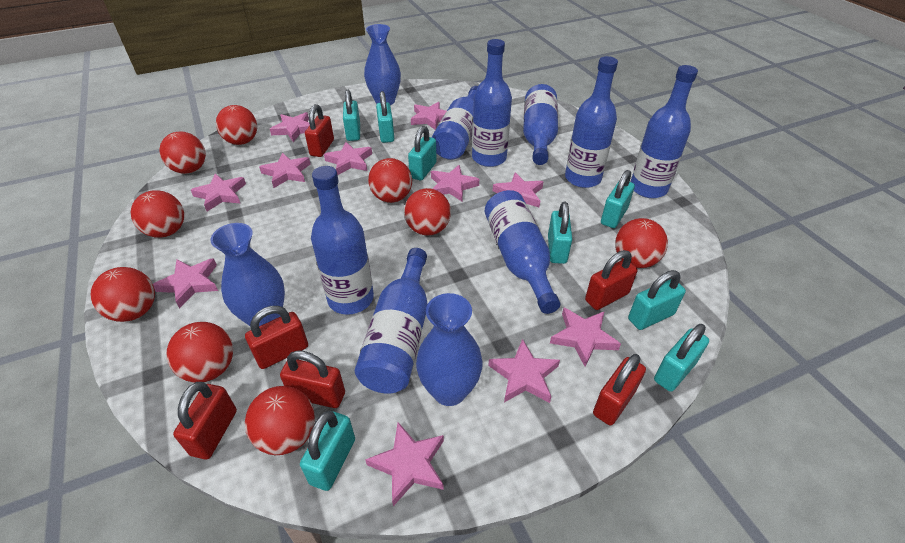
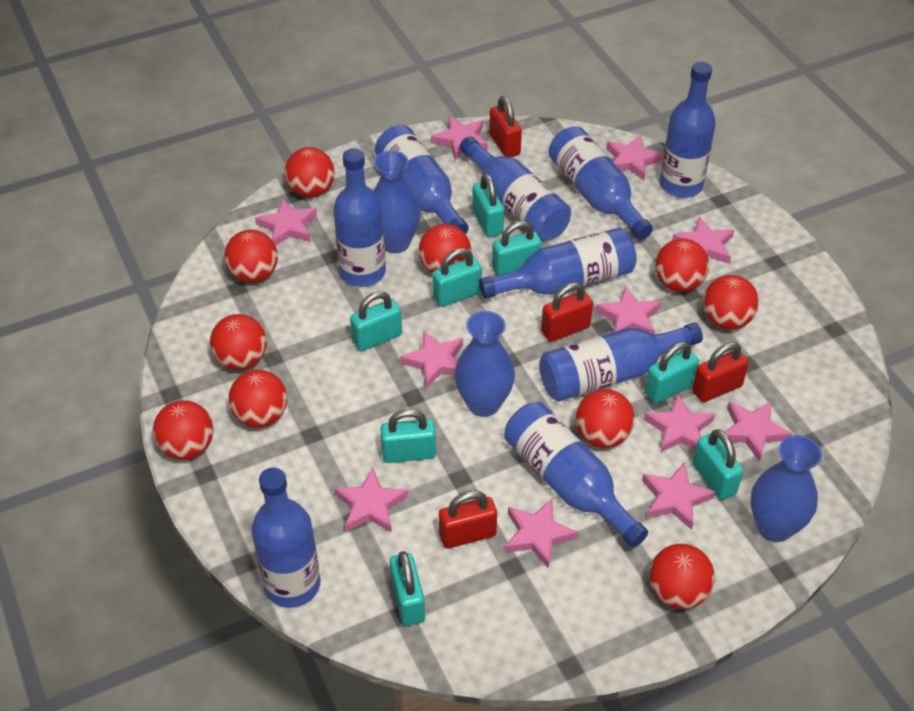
blue bottle: 8 -> 9
red ball: 9 -> 10
red padlock: 6 -> 4

